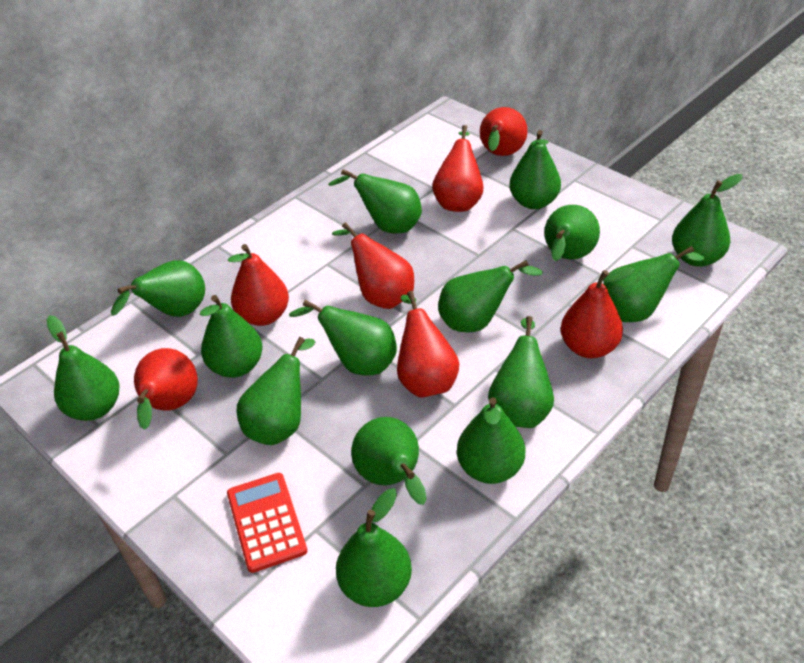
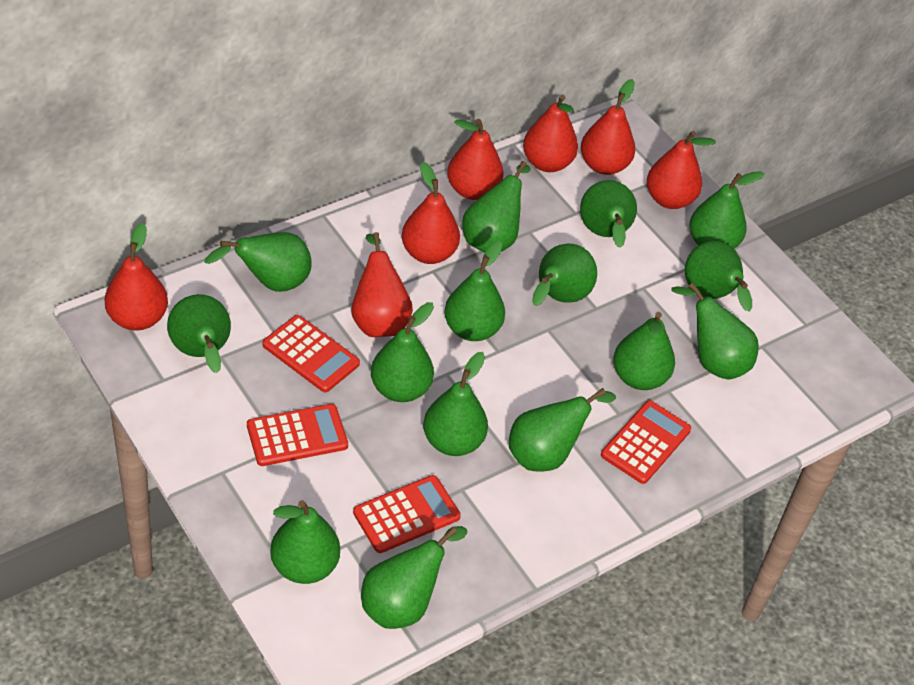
red calculator: 1 -> 4

